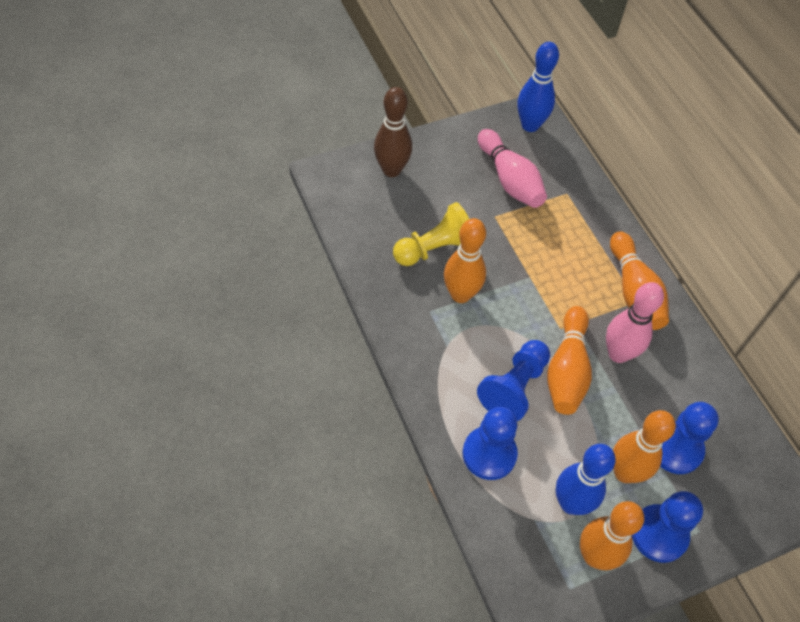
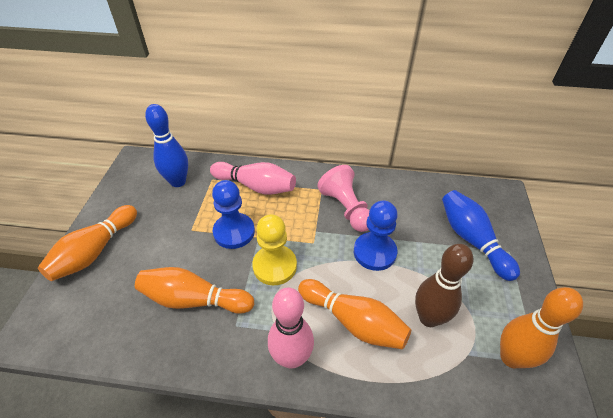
blue pawn: 4 -> 2
orange bowling pin: 5 -> 4
pink pawn: 0 -> 1

